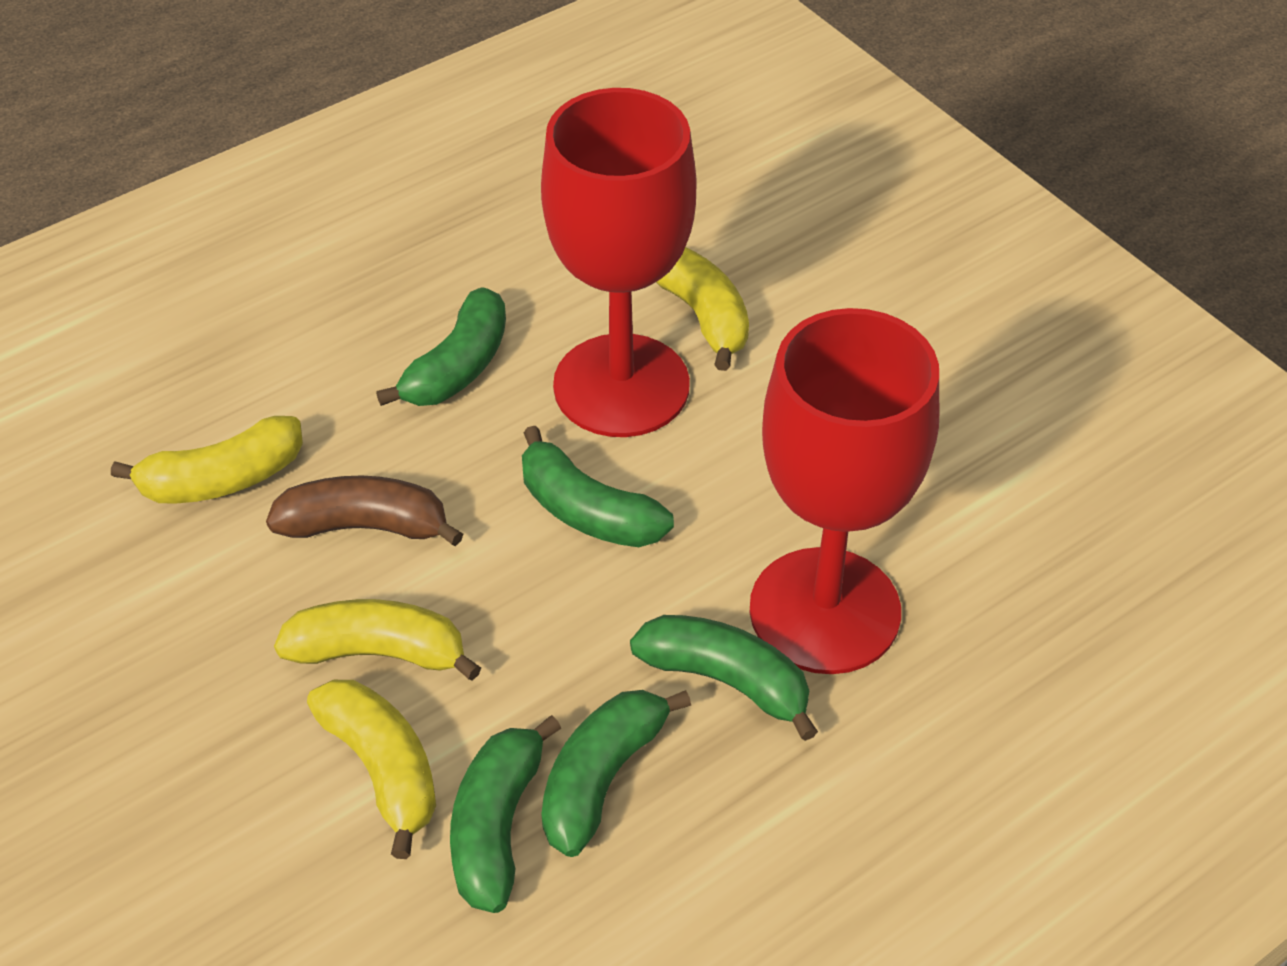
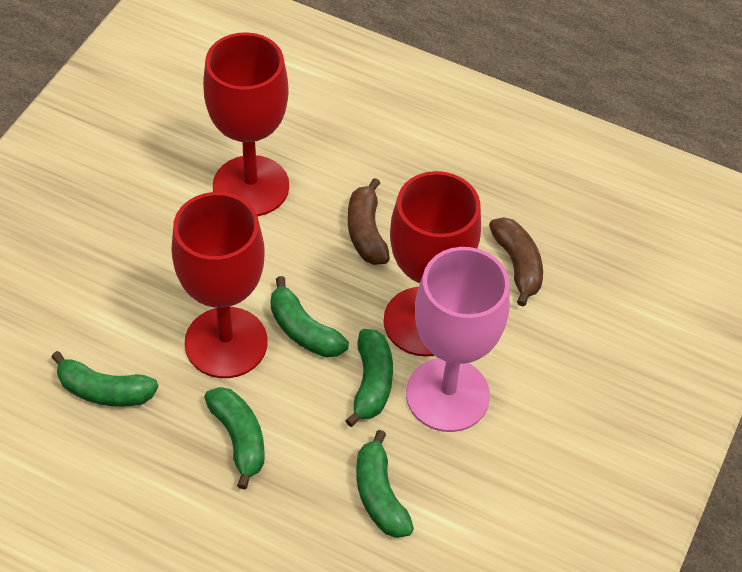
brown banana: 1 -> 2
pink goblet: 0 -> 1
red goblet: 2 -> 3
yellow banana: 4 -> 0

